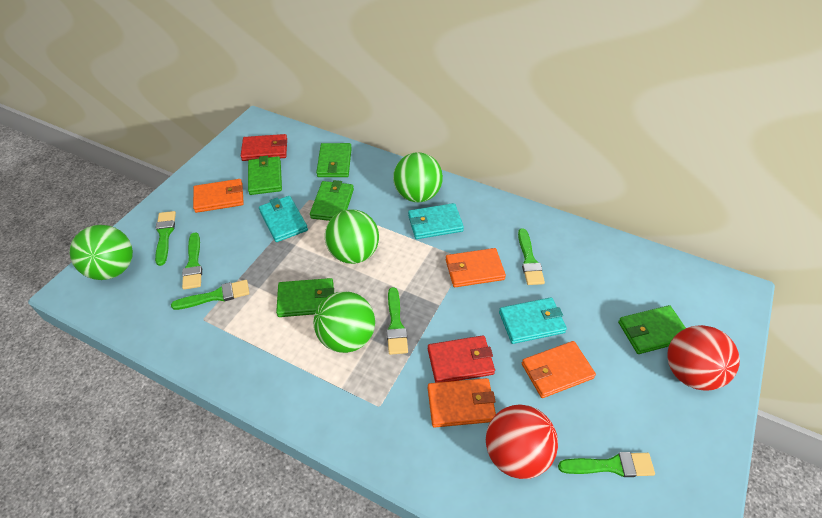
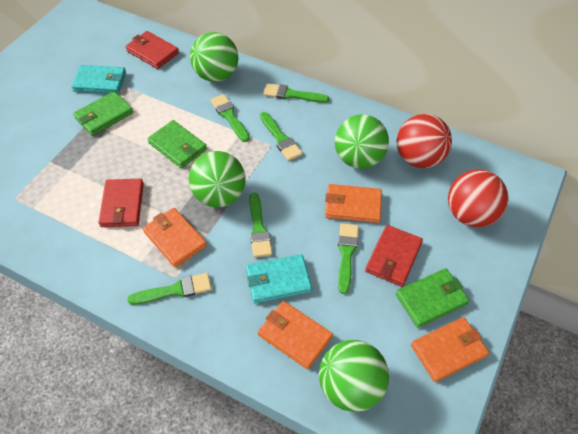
green wallet: 5 -> 3
red wallet: 2 -> 3
turquoise wallet: 3 -> 2

